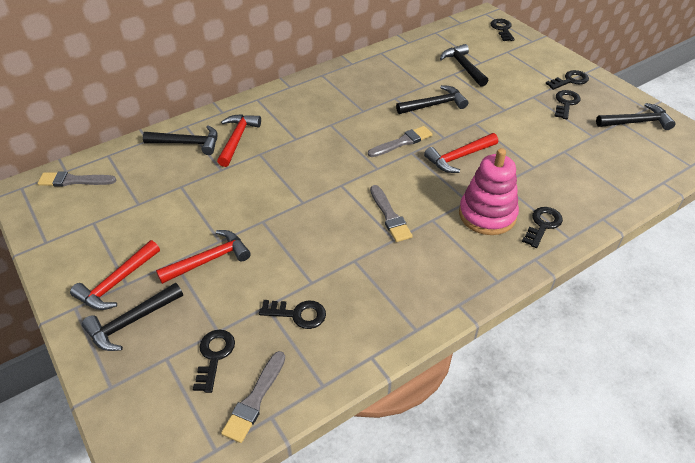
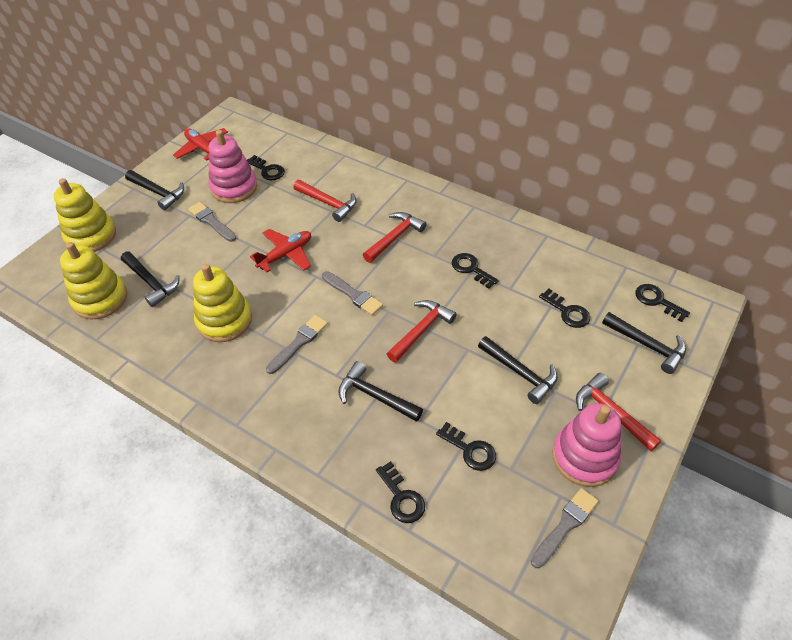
pink stacking toy: 1 -> 2
red plane: 0 -> 2
yellow stacking toy: 0 -> 3

